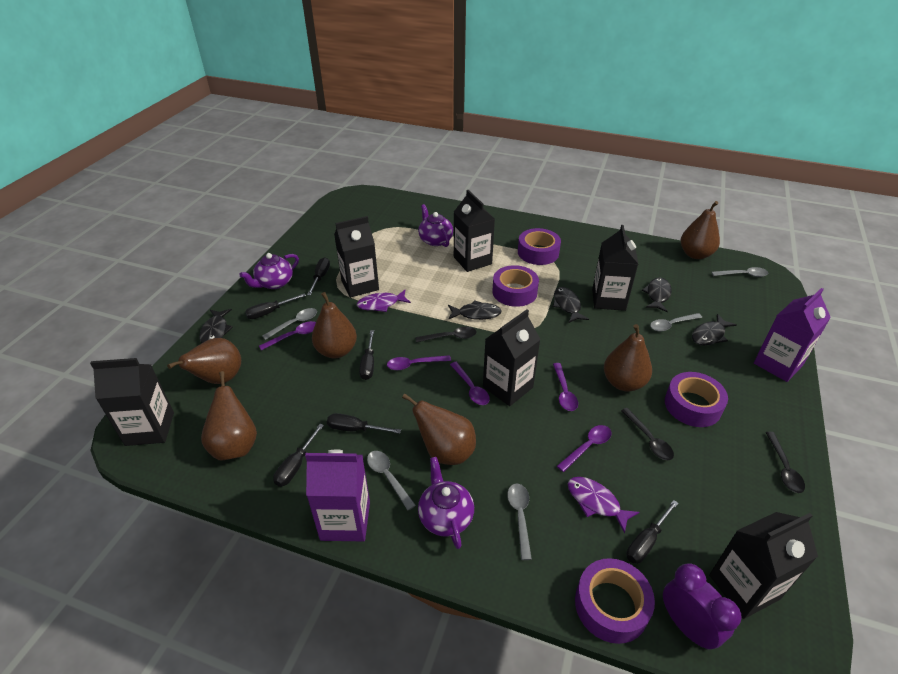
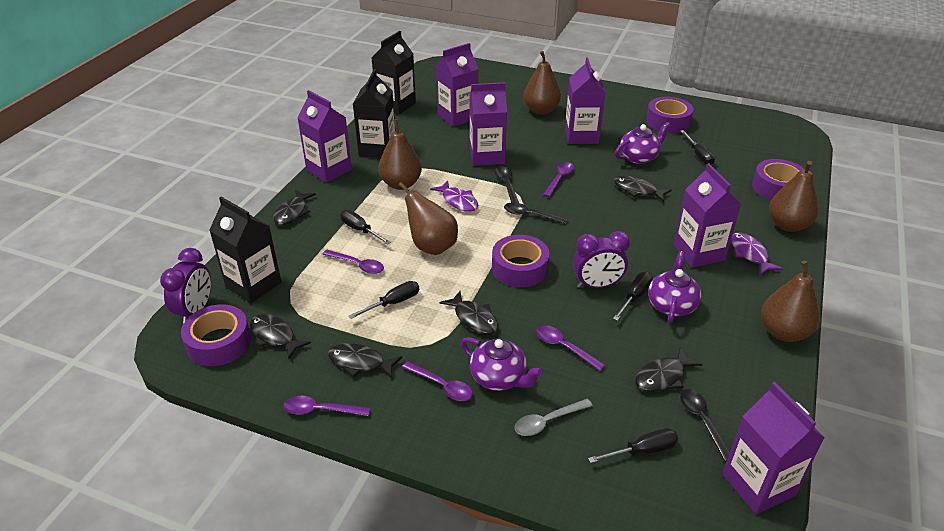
black carton: 6 -> 3
black fish: 5 -> 6
black screwdriver: 6 -> 5
brown pear: 6 -> 5
grey spoon: 5 -> 1
purple carton: 2 -> 6
purple clock: 1 -> 2

